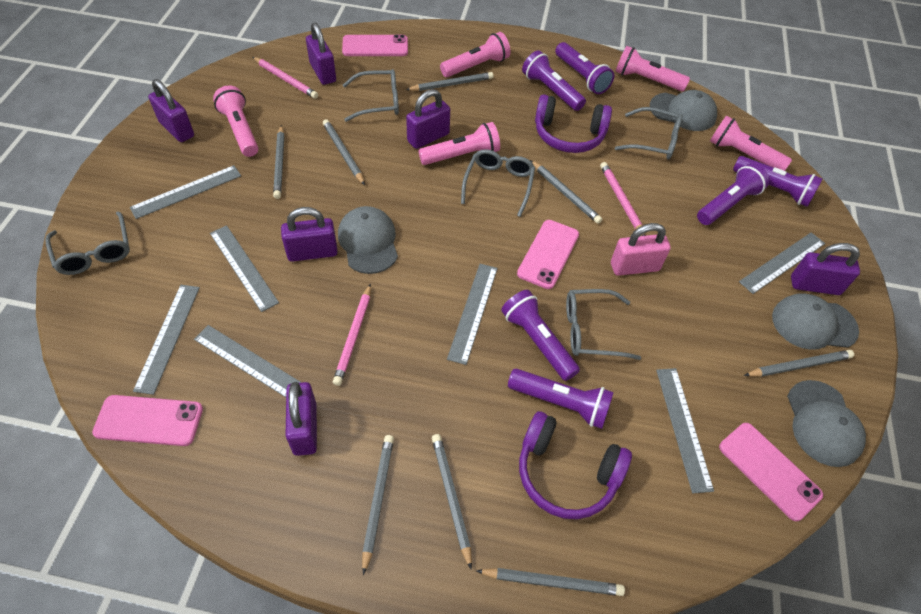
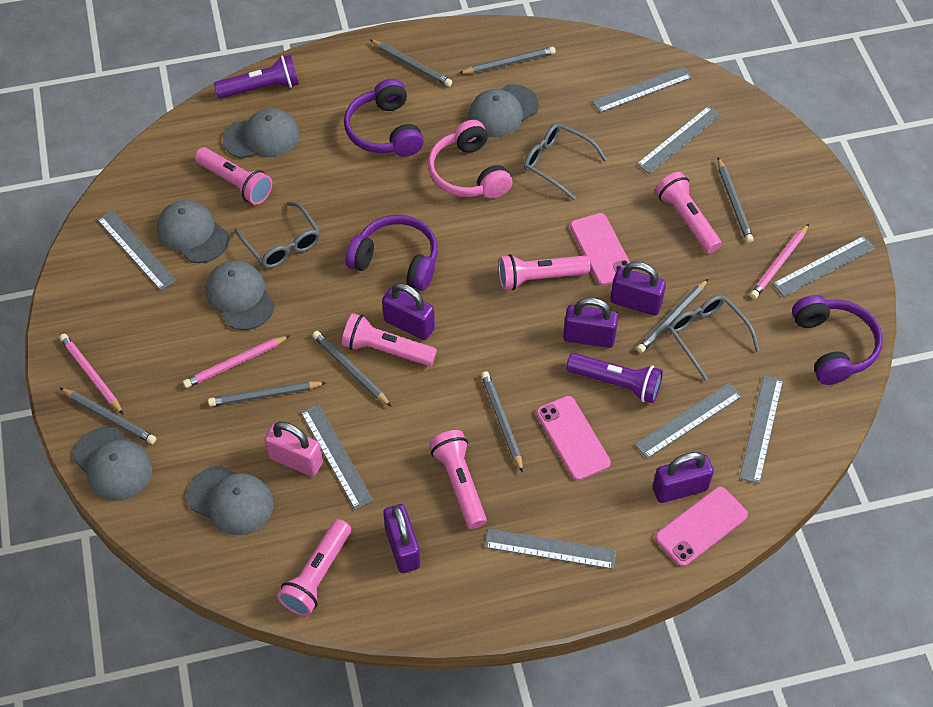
grey cap: 4 -> 6
grey glasses: 5 -> 3
grey ruler: 7 -> 8
pink flashlight: 5 -> 6
pink headphones: 0 -> 1
pink phone: 4 -> 3
purple flashlight: 6 -> 2
purple headphones: 2 -> 3
purple padlock: 6 -> 5

